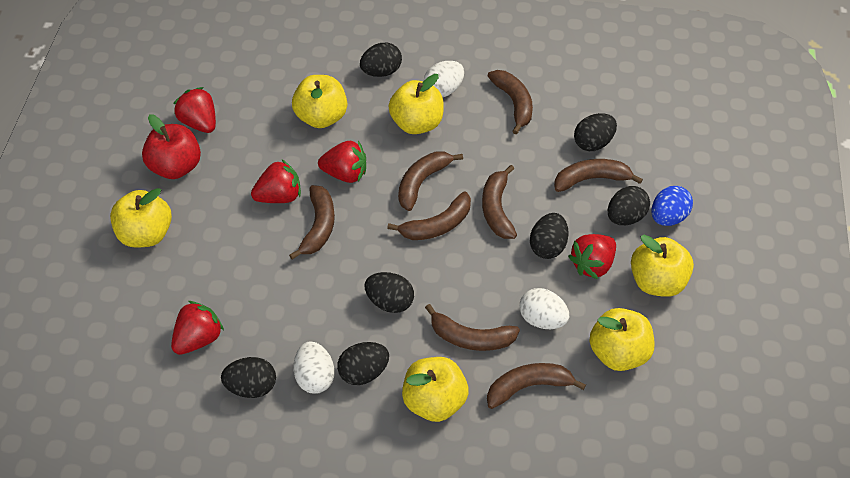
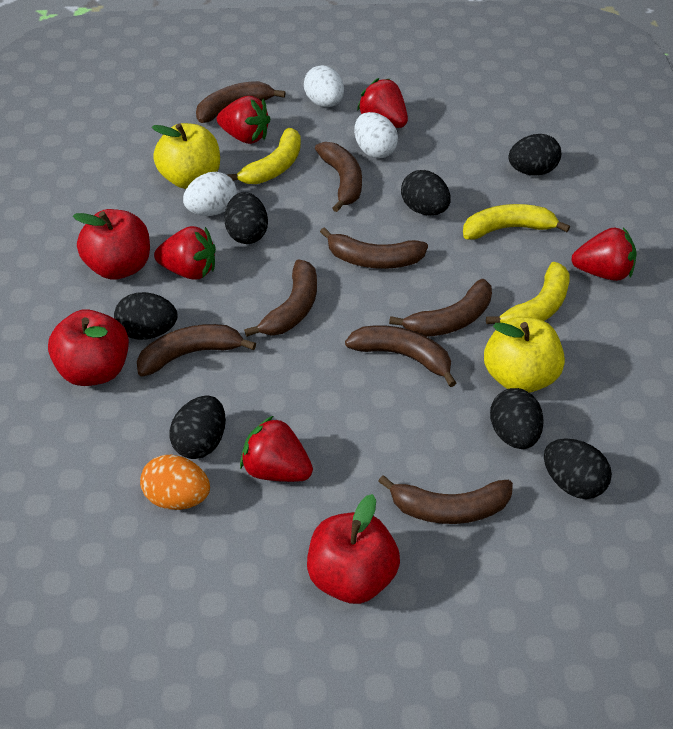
blue egg: 1 -> 0
orange egg: 0 -> 1
red apple: 1 -> 3
yellow apple: 6 -> 2
yellow banana: 0 -> 3

